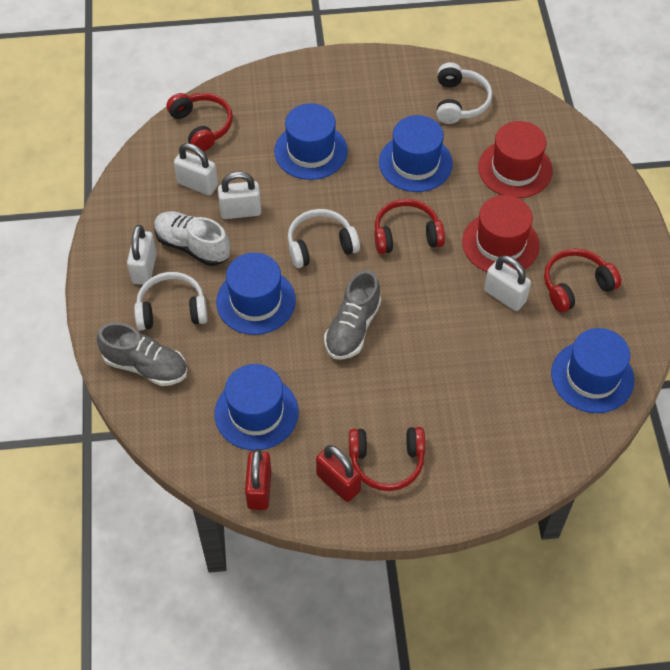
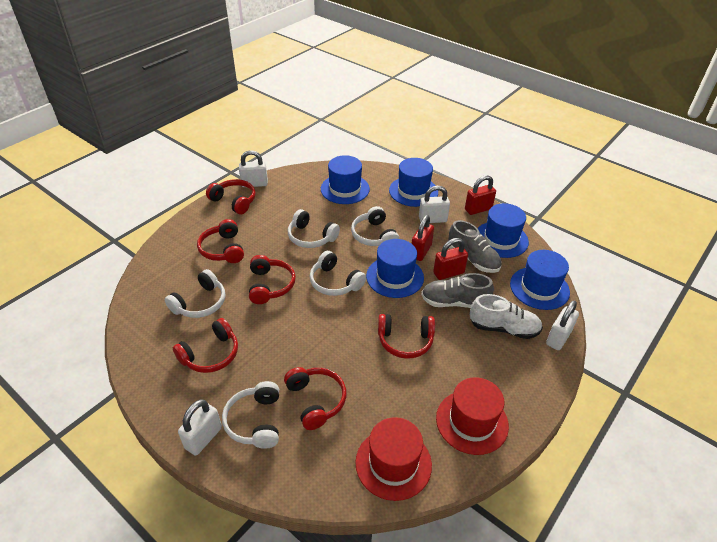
red headphones: 4 -> 6
red padlock: 2 -> 3
white headphones: 3 -> 5

